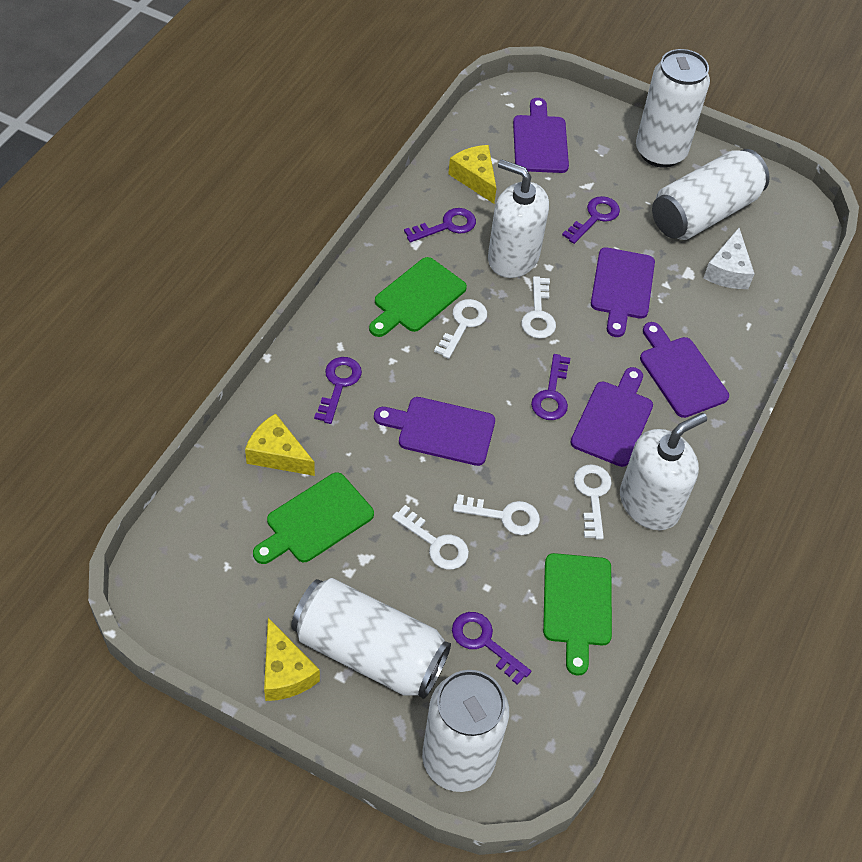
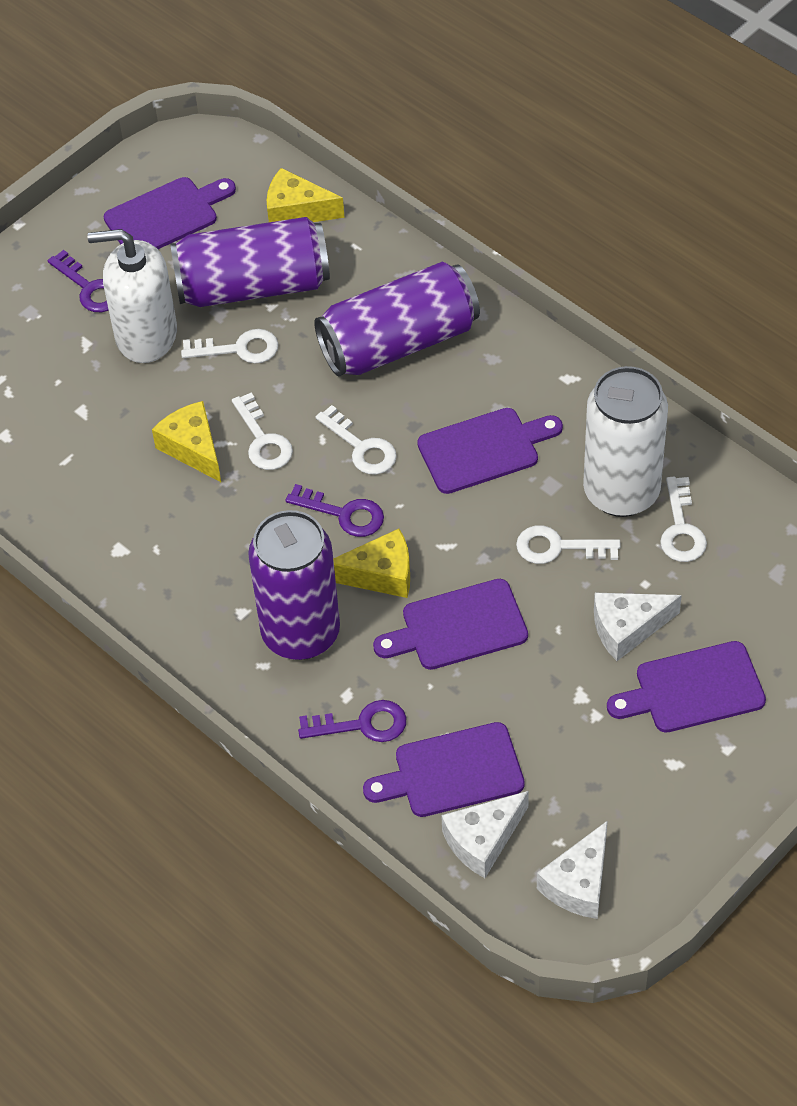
green cutting board: 3 -> 0
purple can: 0 -> 3
purple key: 5 -> 3
white can: 4 -> 1
white cheese: 1 -> 3
white soap dispenser: 2 -> 1

